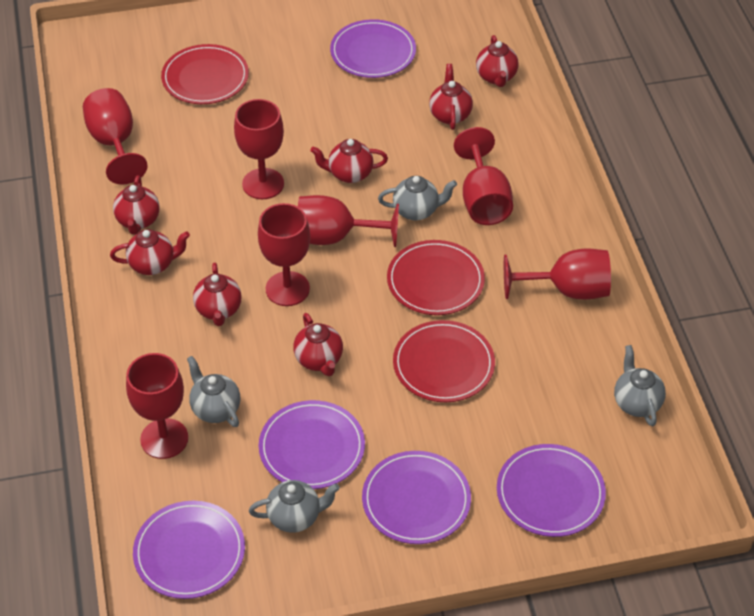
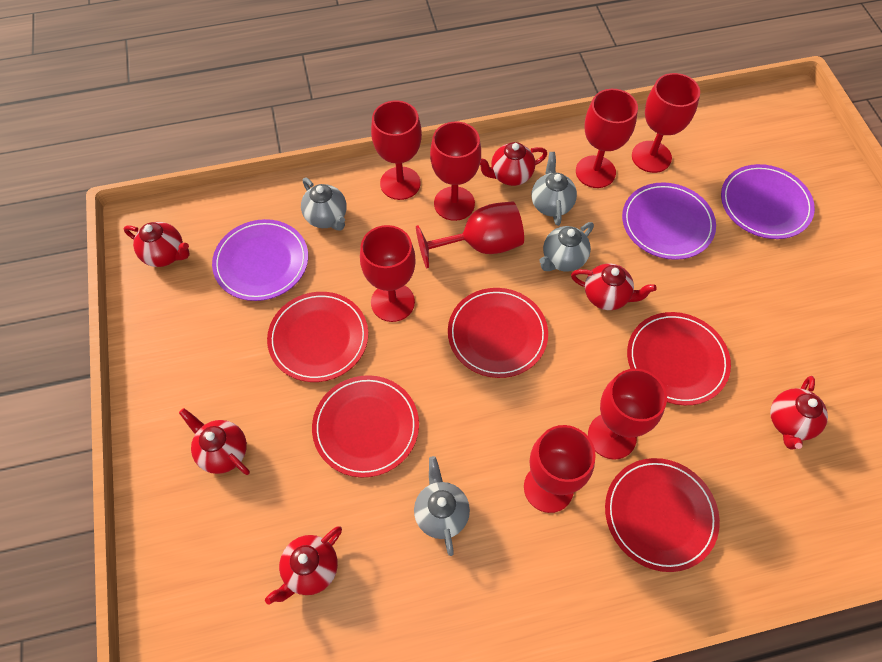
purple plate: 5 -> 3
red goblet: 7 -> 8
red plate: 3 -> 5
red teapot: 7 -> 6

